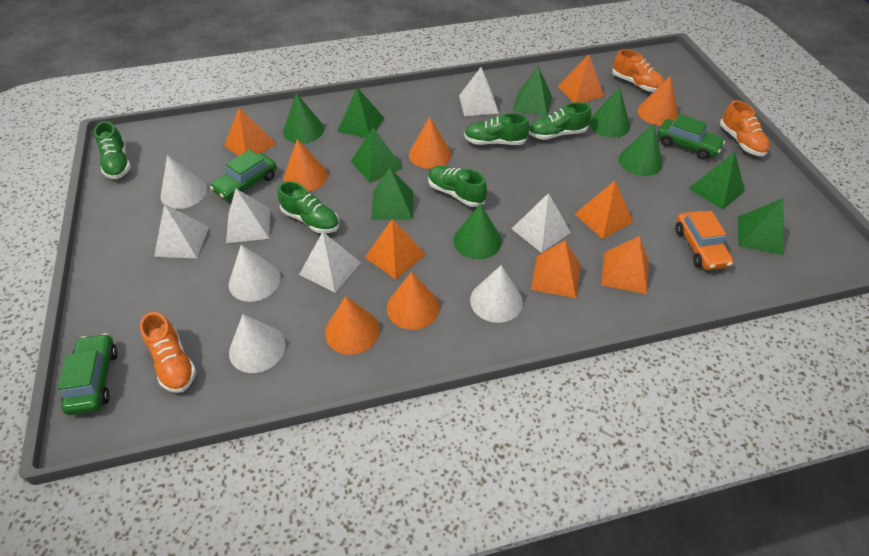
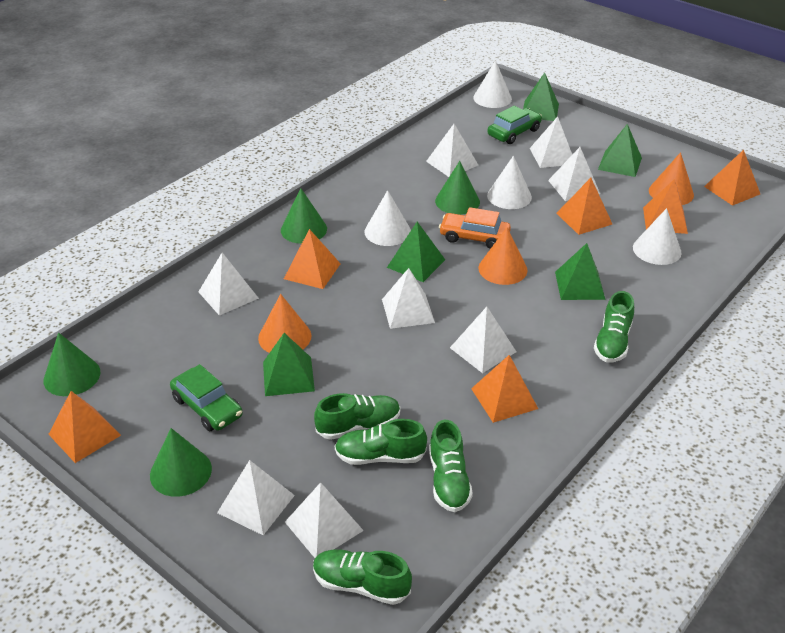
green car: 3 -> 2
green pyramid: 6 -> 5
orange cone: 5 -> 3
orange shoe: 3 -> 0
white pyramid: 5 -> 8

